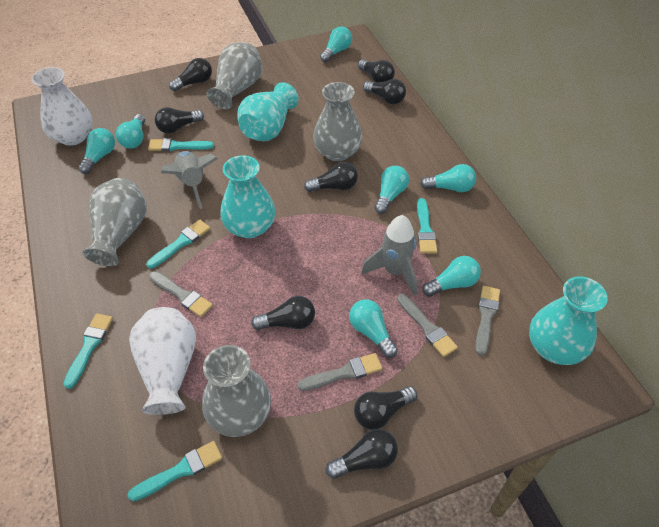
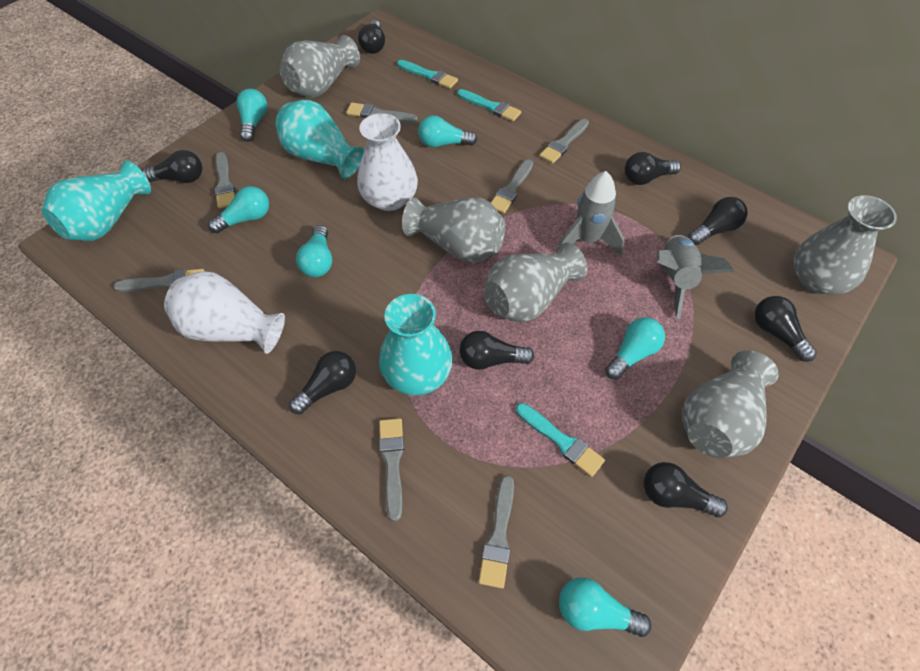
grey brush: 4 -> 7
grey vase: 4 -> 5
turquoise brush: 5 -> 3
turquoise light bulb: 7 -> 6

